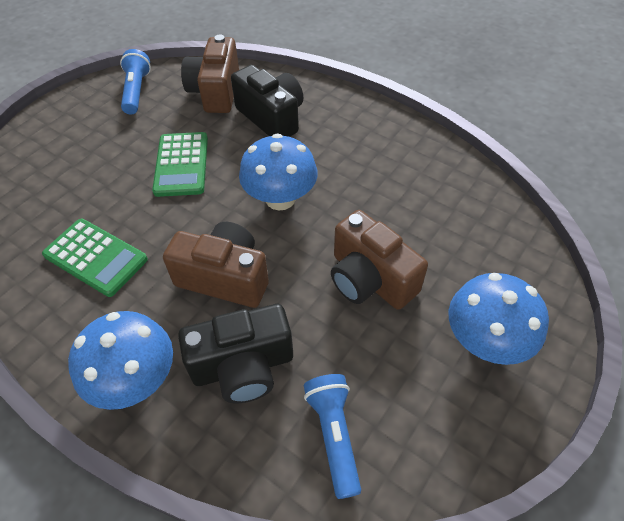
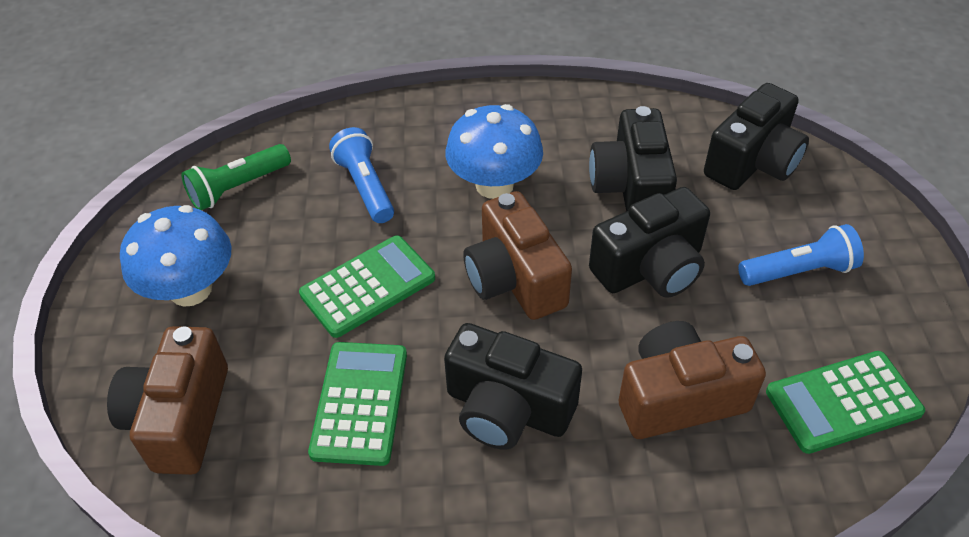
black camera: 2 -> 4
blue mushroom: 3 -> 2
green calculator: 2 -> 3
green flashlight: 0 -> 1

